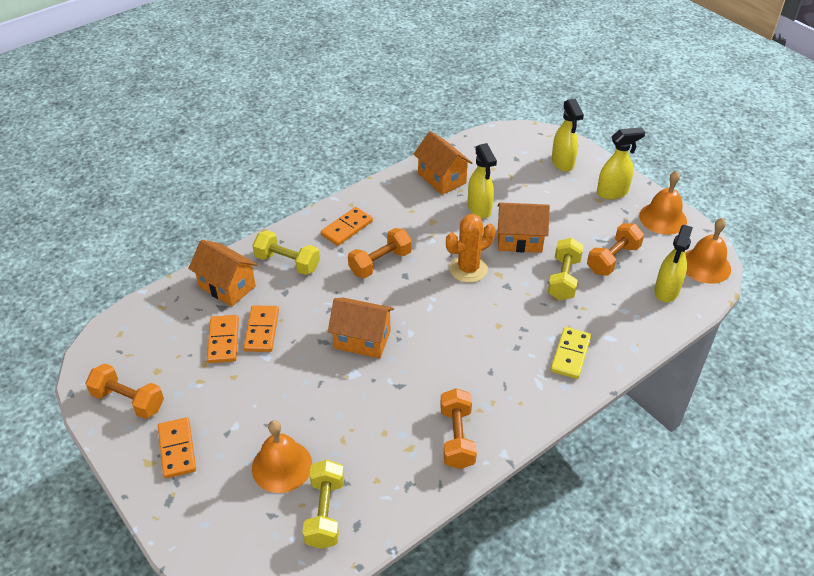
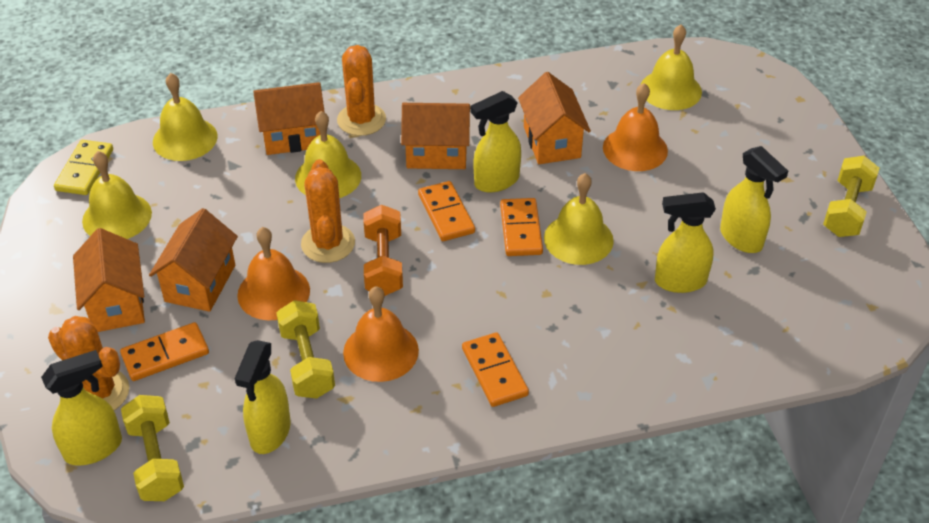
orange cactus: 1 -> 3
orange dumbbell: 4 -> 1
orange house: 4 -> 5
yellow bell: 0 -> 5
yellow spray bottle: 4 -> 5

